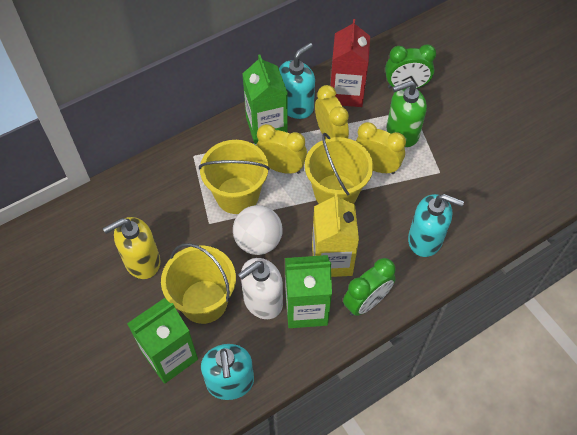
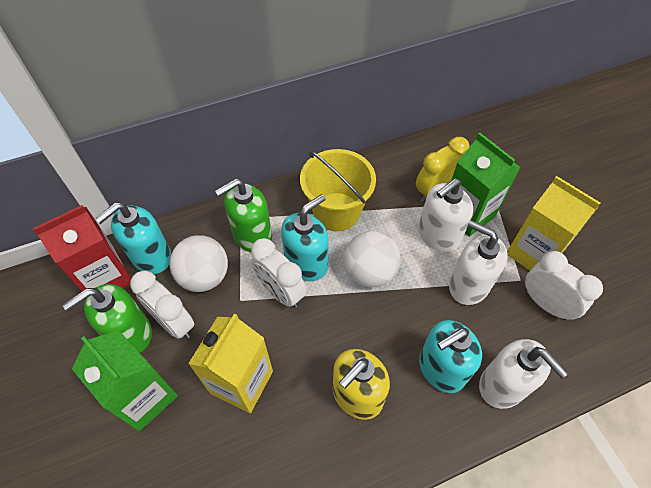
green carton: 3 -> 2
green clock: 2 -> 0
green soap dispenser: 1 -> 2
white ball: 1 -> 2
white clock: 0 -> 3
white soap dispenser: 1 -> 3
yellow bucket: 3 -> 1
yellow carton: 1 -> 2
yellow clock: 3 -> 1

